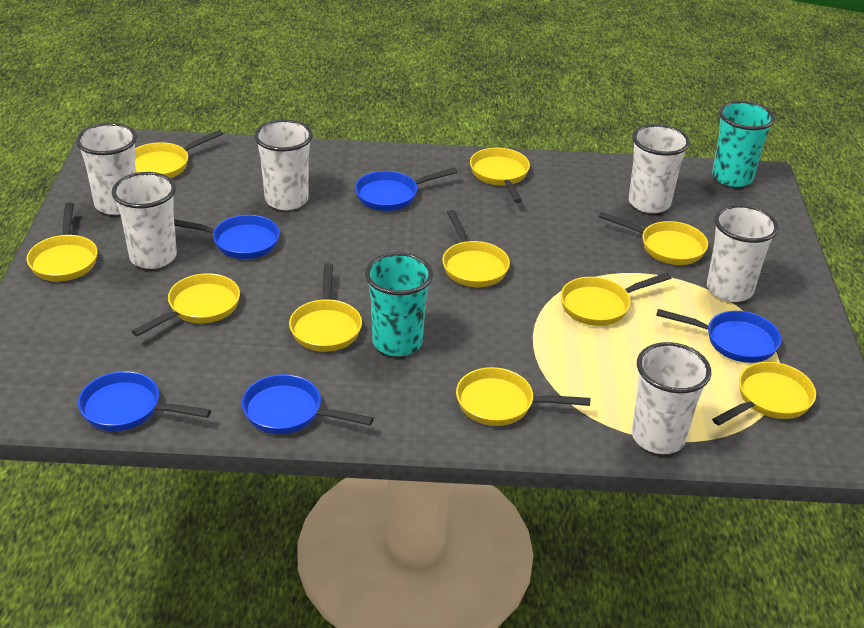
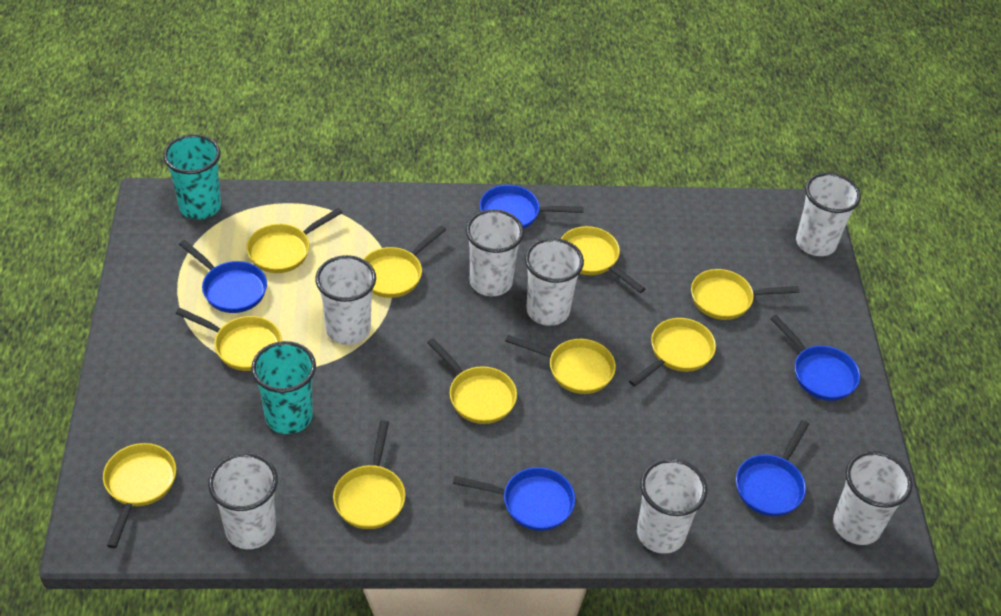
white cup: 6 -> 7

